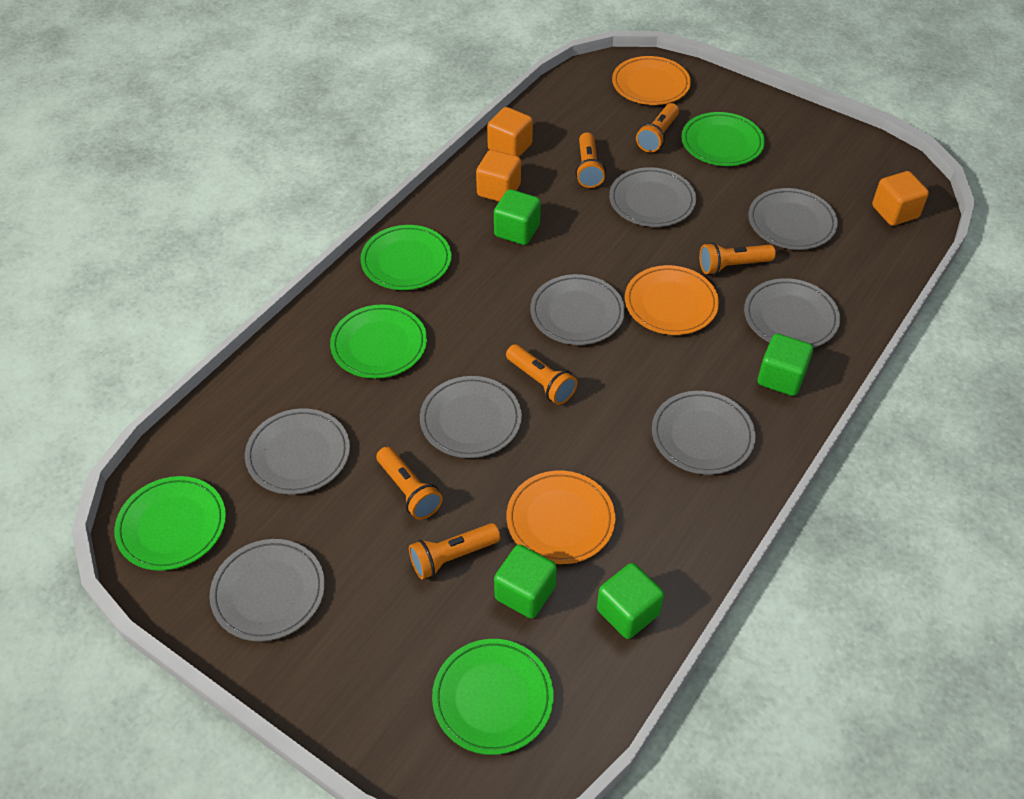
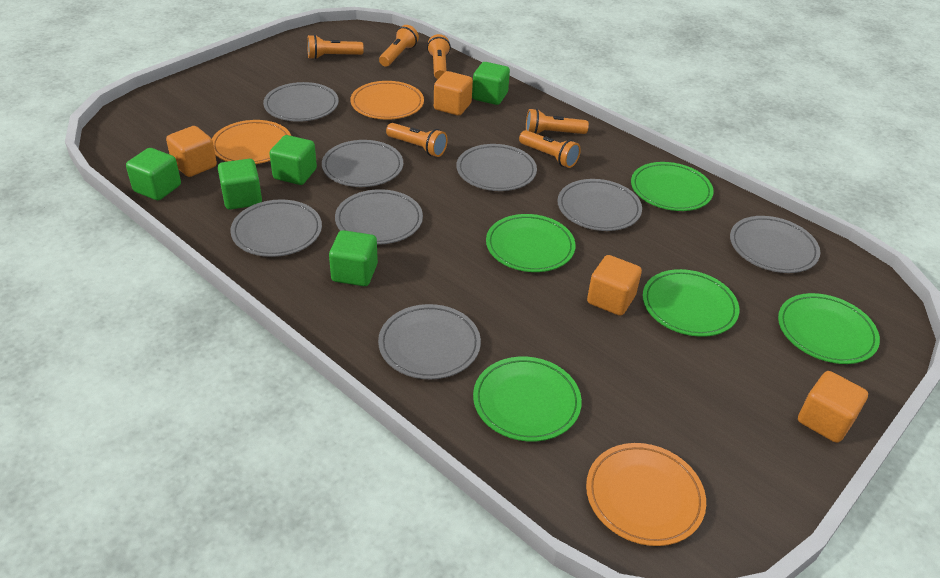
green cube: 4 -> 5
orange cube: 3 -> 4

